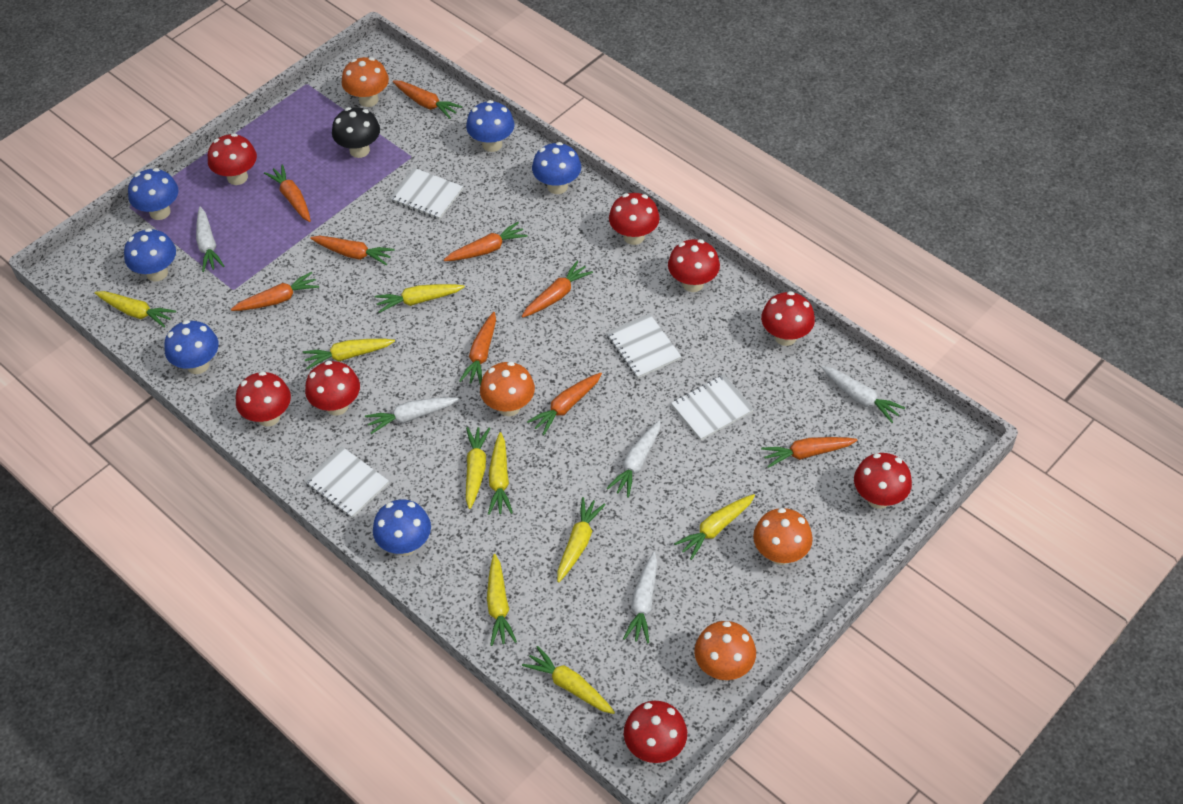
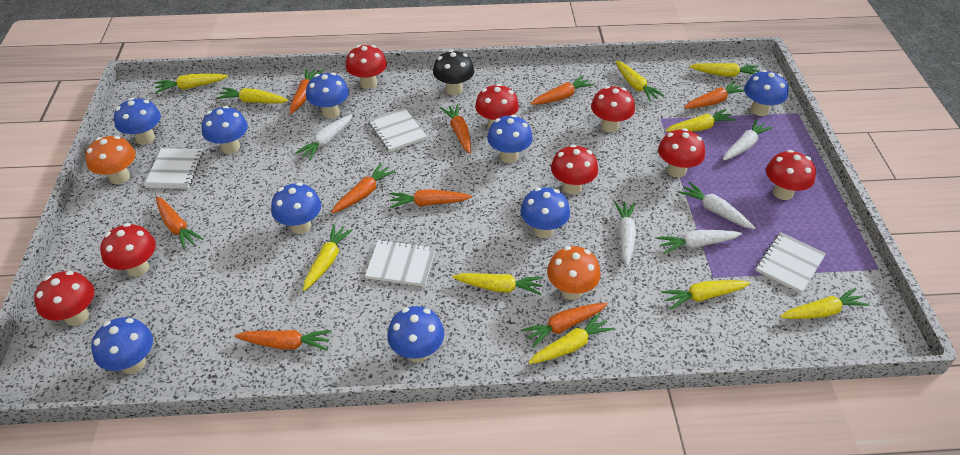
blue mushroom: 6 -> 9
orange mushroom: 4 -> 2
yellow carrot: 9 -> 10

